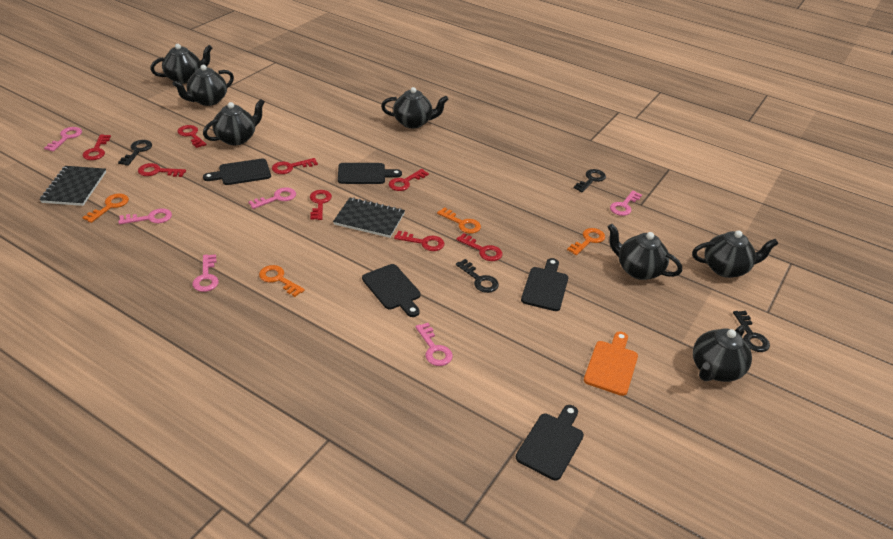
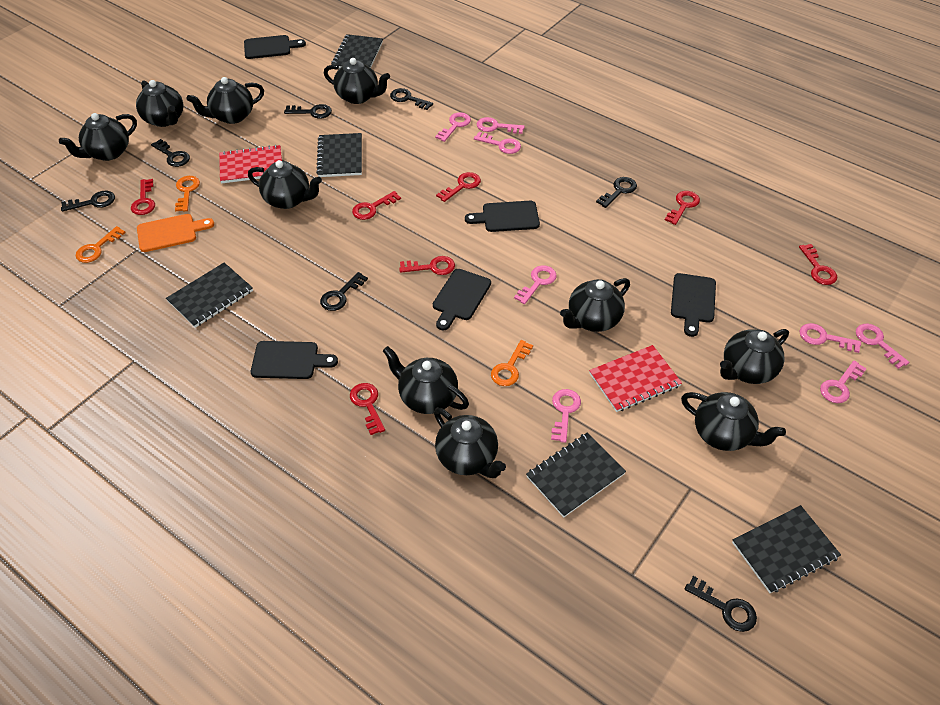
black key: 4 -> 7
black notebook: 2 -> 5
black teapot: 7 -> 10
orange key: 4 -> 3
pink key: 6 -> 8
red key: 8 -> 7
red notebook: 0 -> 2

